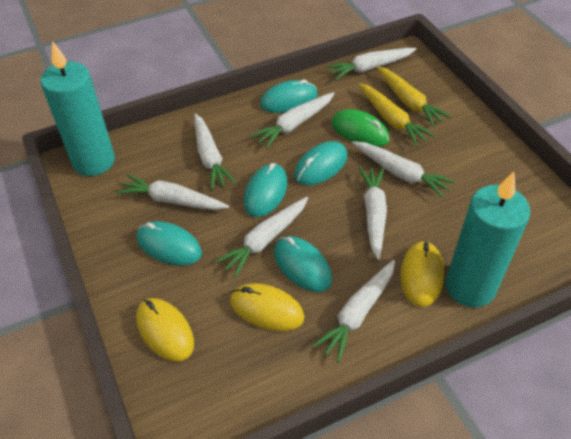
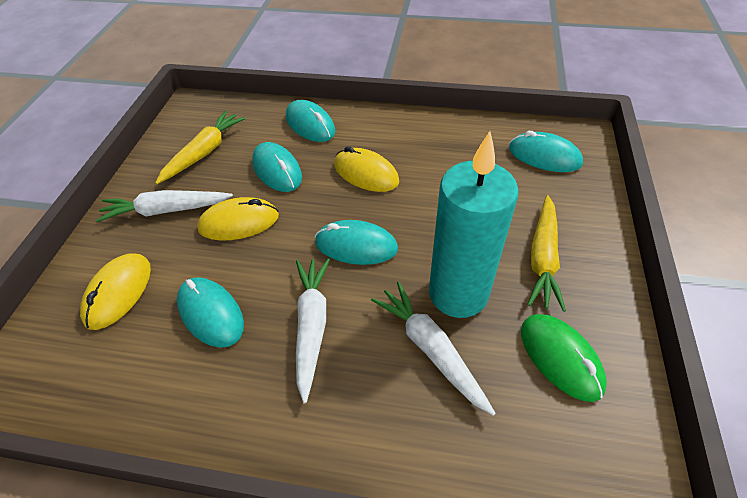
turquoise candle: 2 -> 1
white carrot: 8 -> 3

